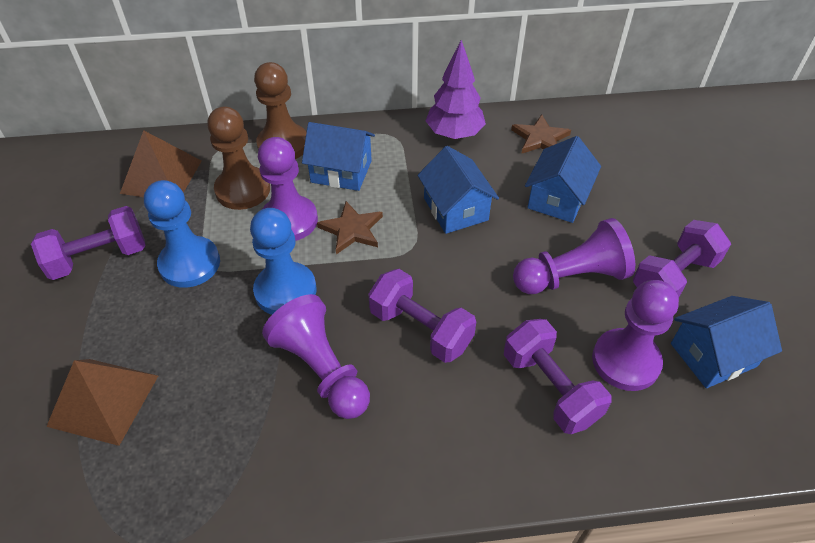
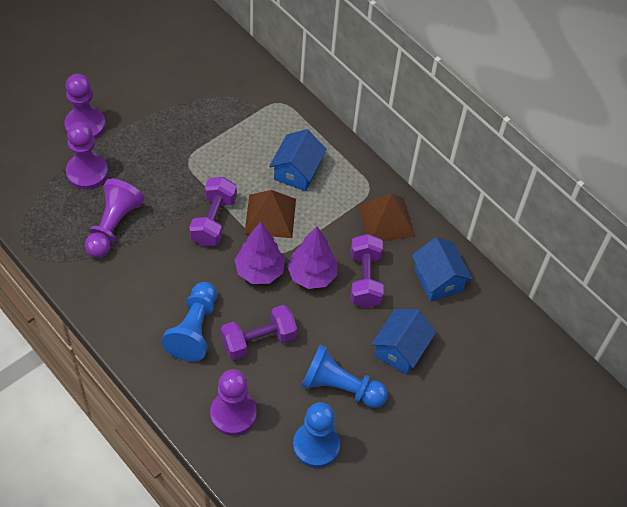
blue house: 4 -> 3
blue pawn: 2 -> 3
brown pawn: 2 -> 0
brown star: 2 -> 0
purple dumbbell: 4 -> 3
purple tree: 1 -> 2

